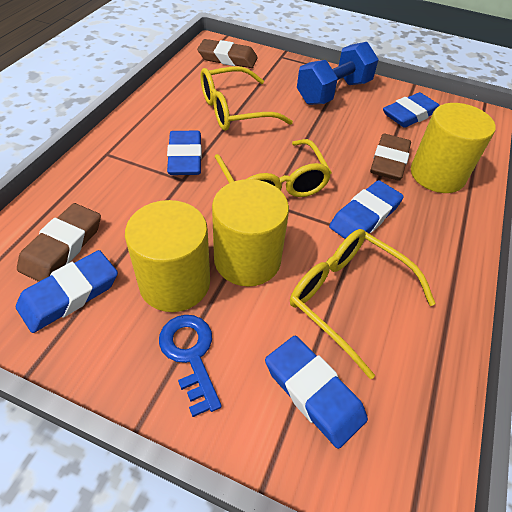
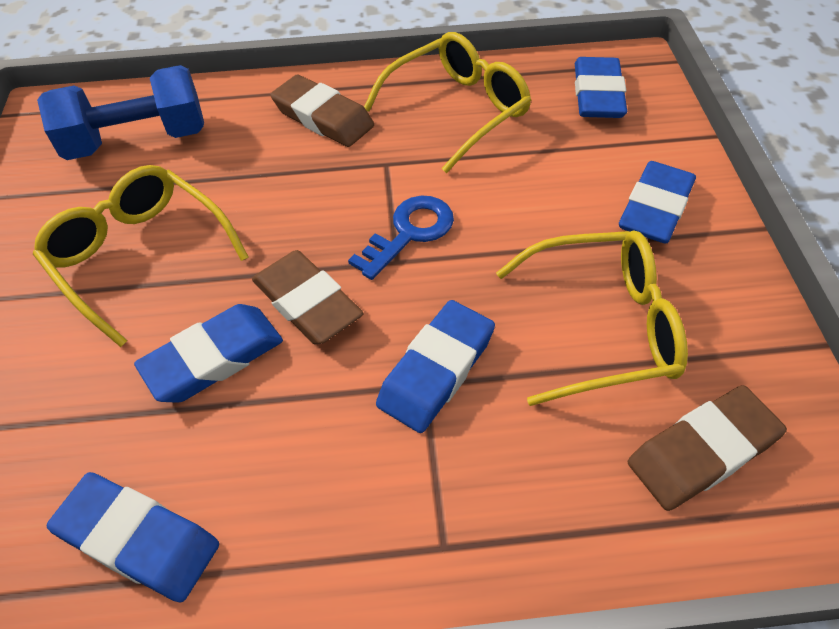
yellow cylinder: 3 -> 0

